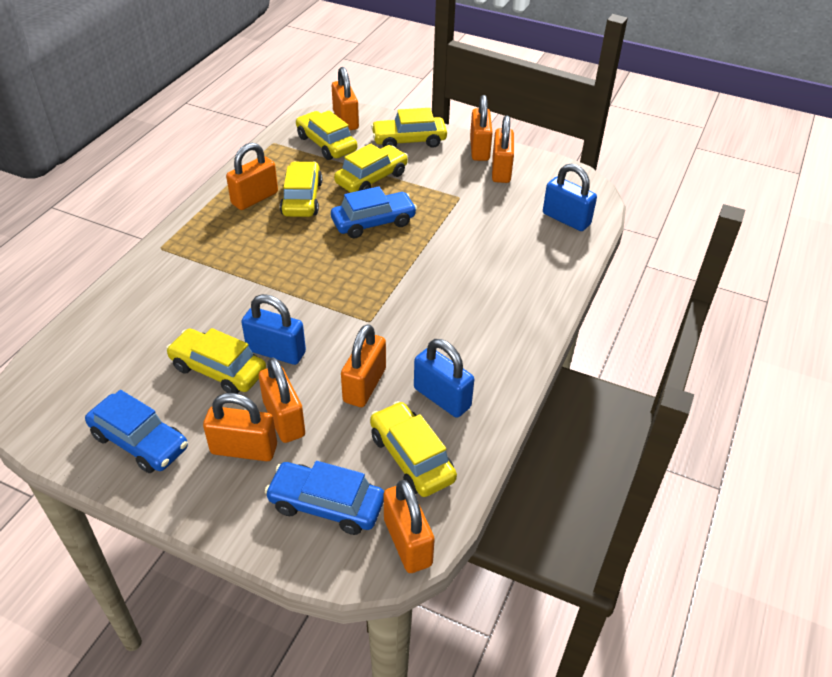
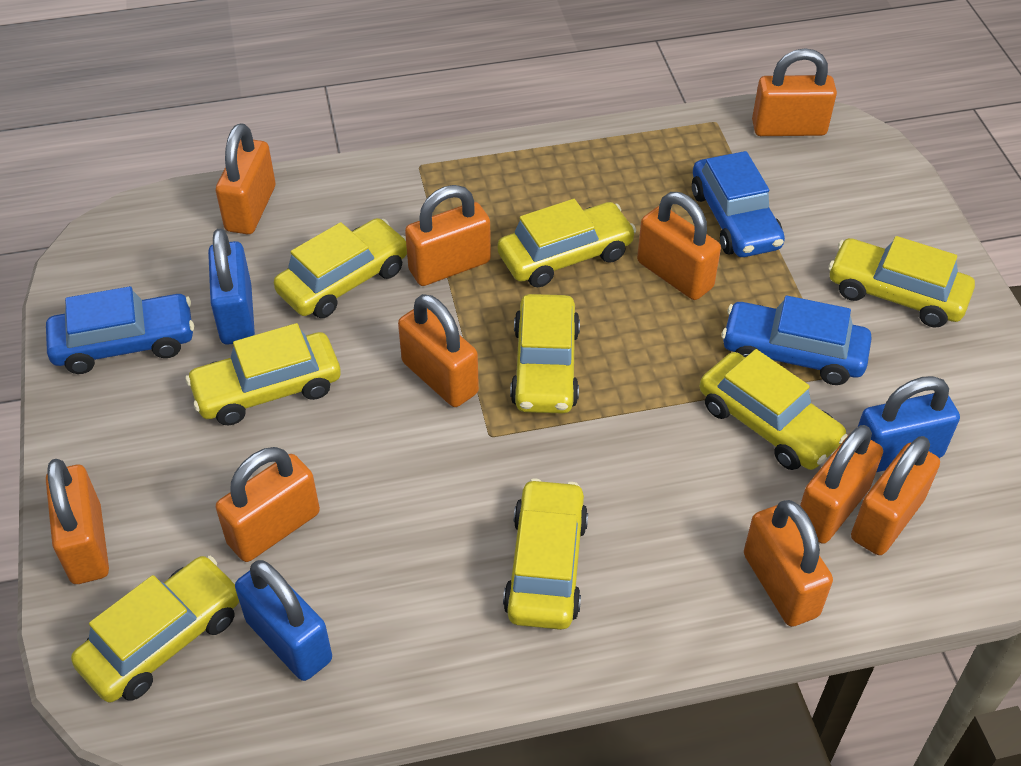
orange padlock: 8 -> 10
yellow car: 6 -> 8

